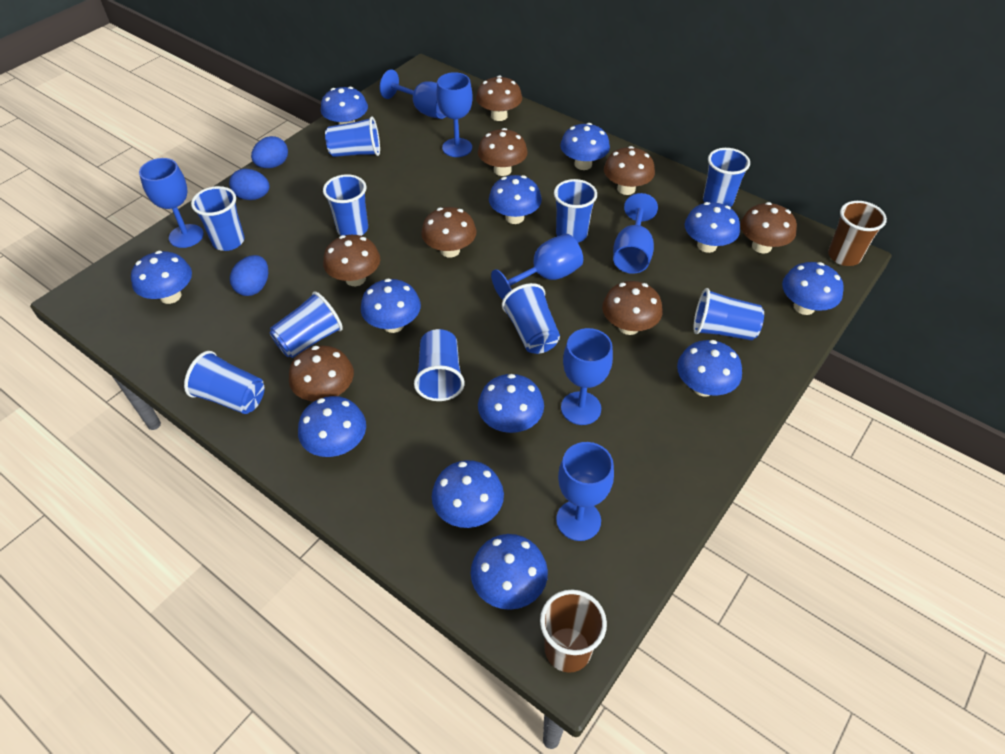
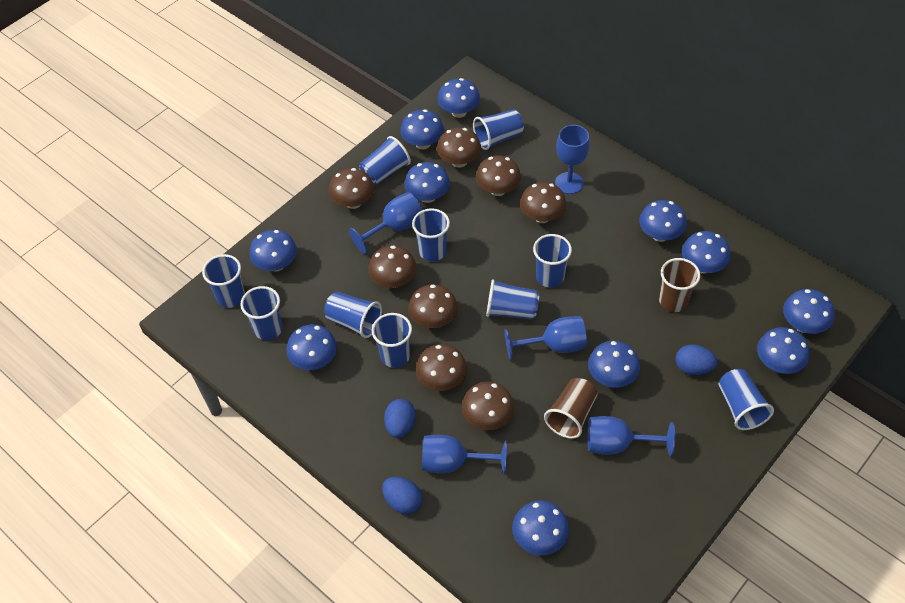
blue goblet: 7 -> 5
blue mushroom: 12 -> 11

